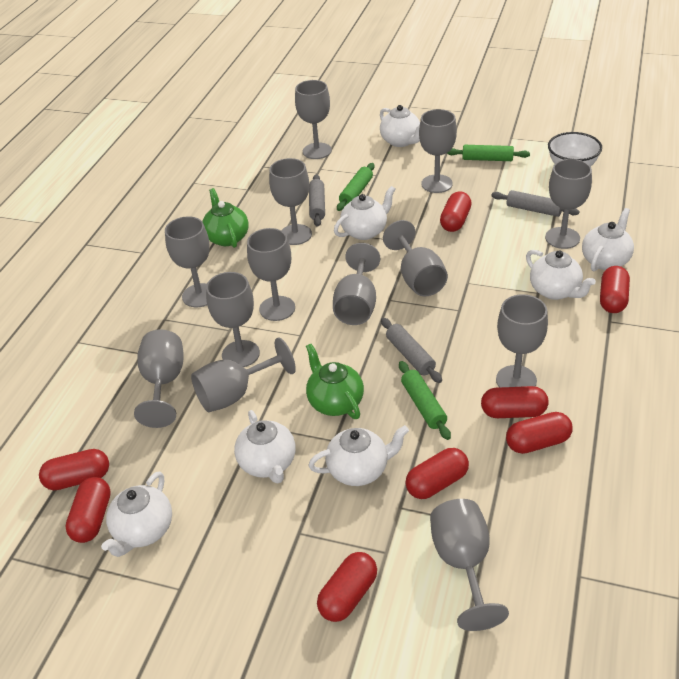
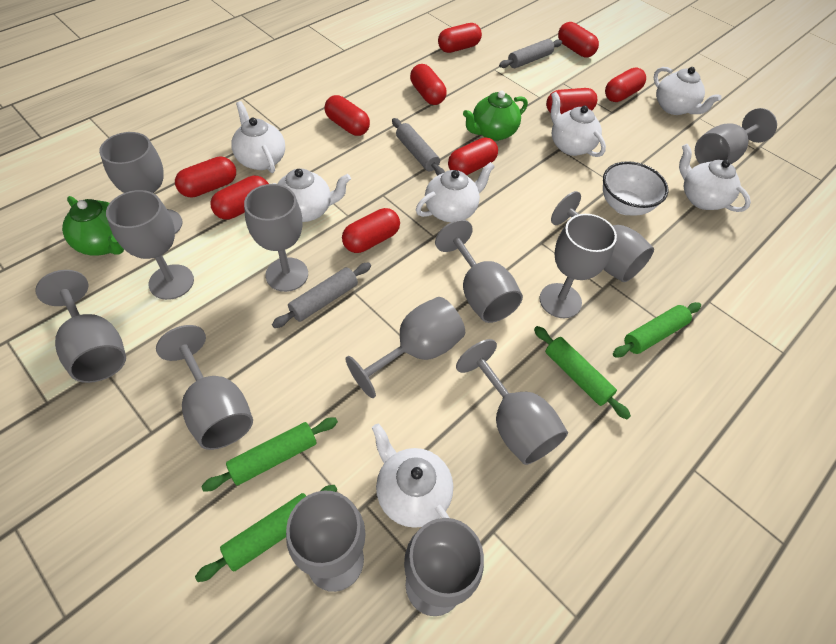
green rolling pin: 3 -> 4
red capsule: 8 -> 10

